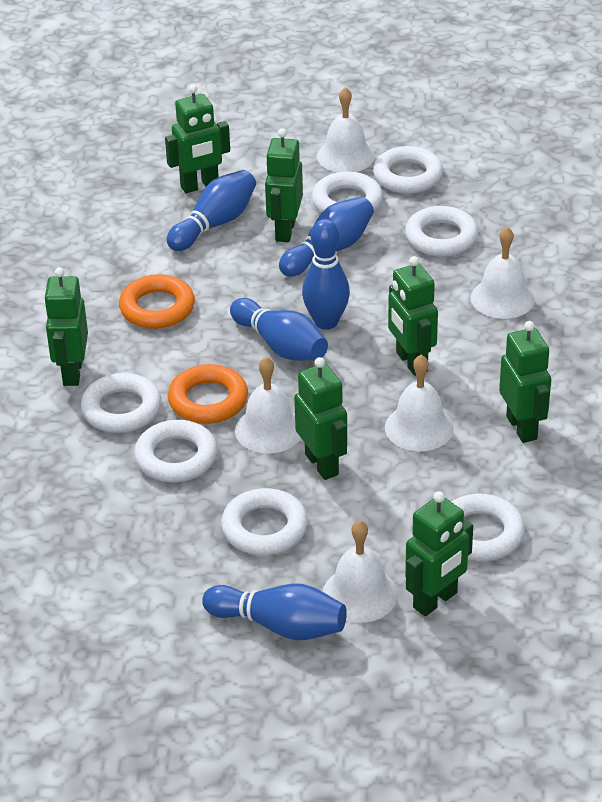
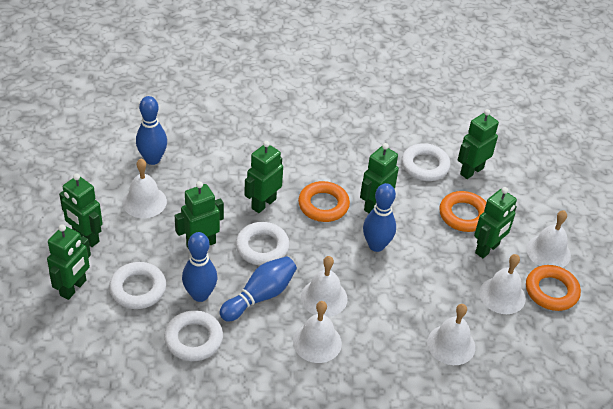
blue bowling pin: 5 -> 4
orange ring: 2 -> 3
white bell: 5 -> 6
white ring: 7 -> 4

